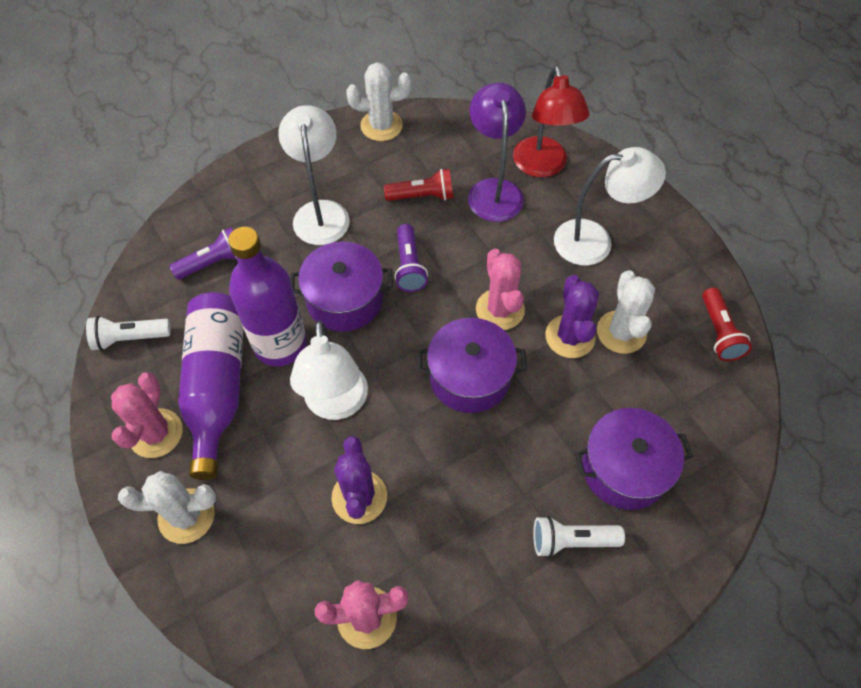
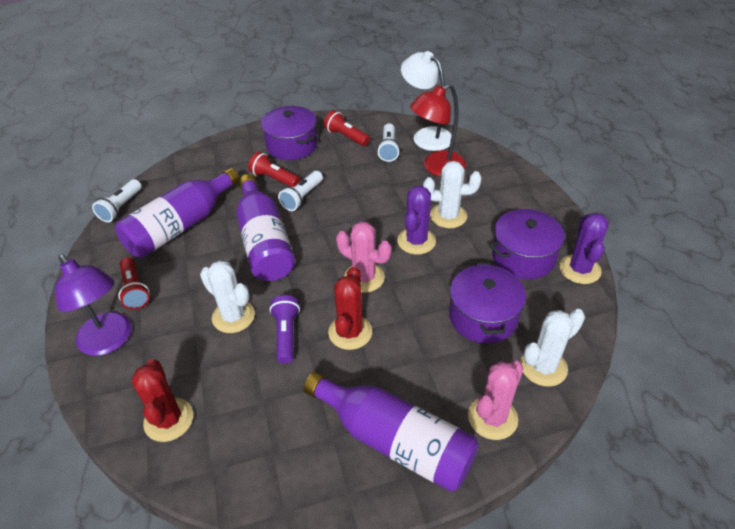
pink cactus: 3 -> 2
purple bottle: 2 -> 3
purple flashlight: 2 -> 1
red cactus: 0 -> 2
red flashlight: 2 -> 3
white flashlight: 2 -> 3
white lamp: 3 -> 1

